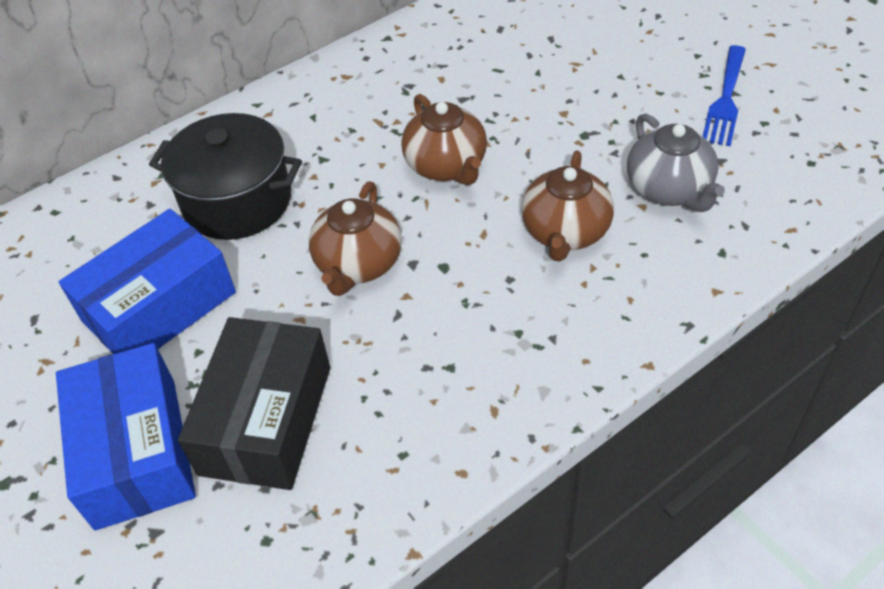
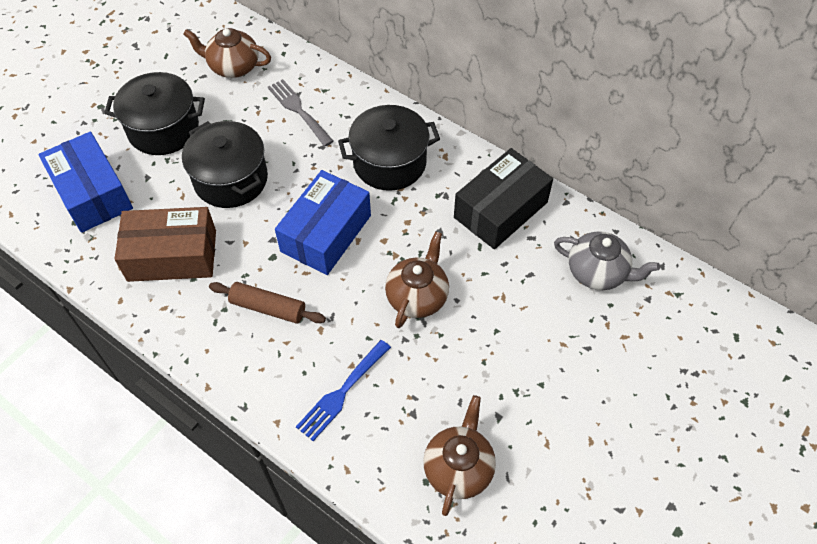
black pot: 1 -> 3
brown box: 0 -> 1
brown rolling pin: 0 -> 1
grey fork: 0 -> 1

